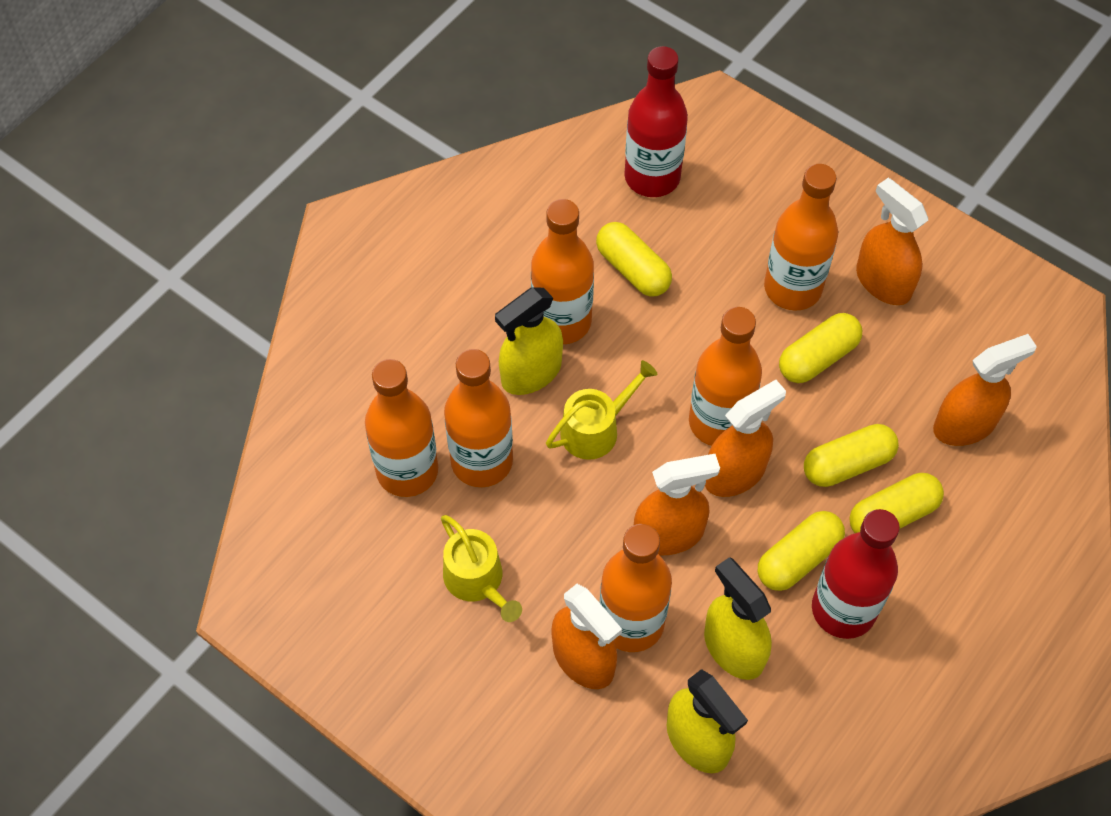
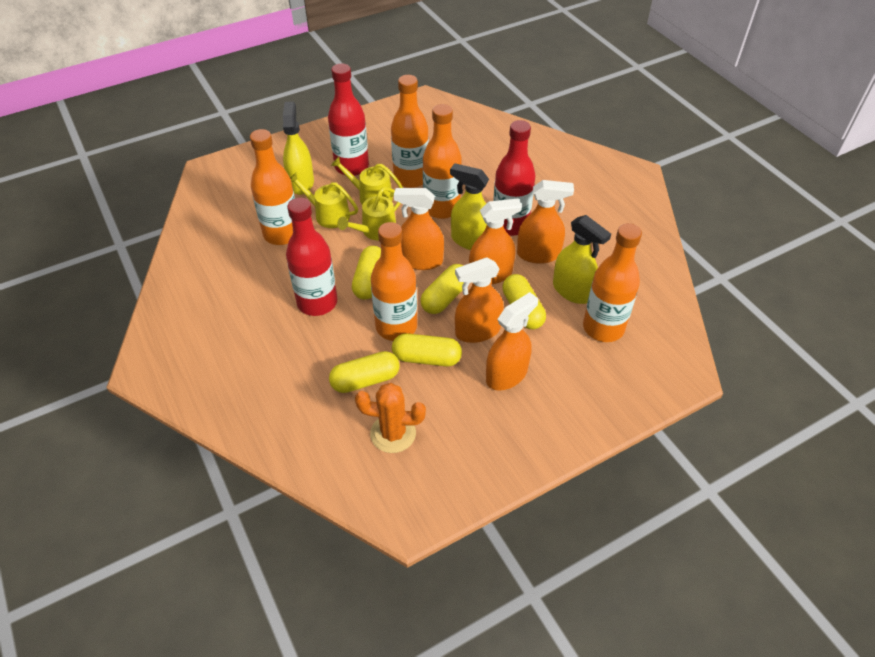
orange bottle: 6 -> 5
orange cactus: 0 -> 1
red bottle: 2 -> 3
yellow watering can: 2 -> 3

